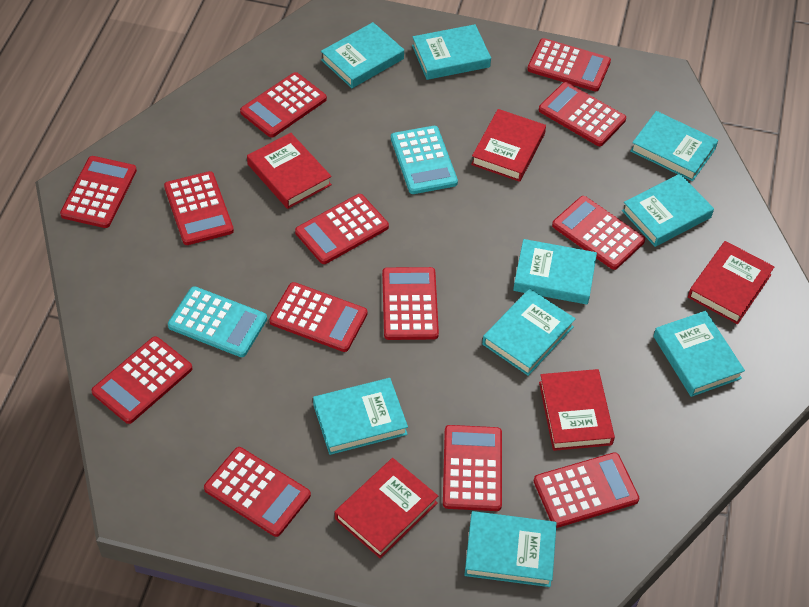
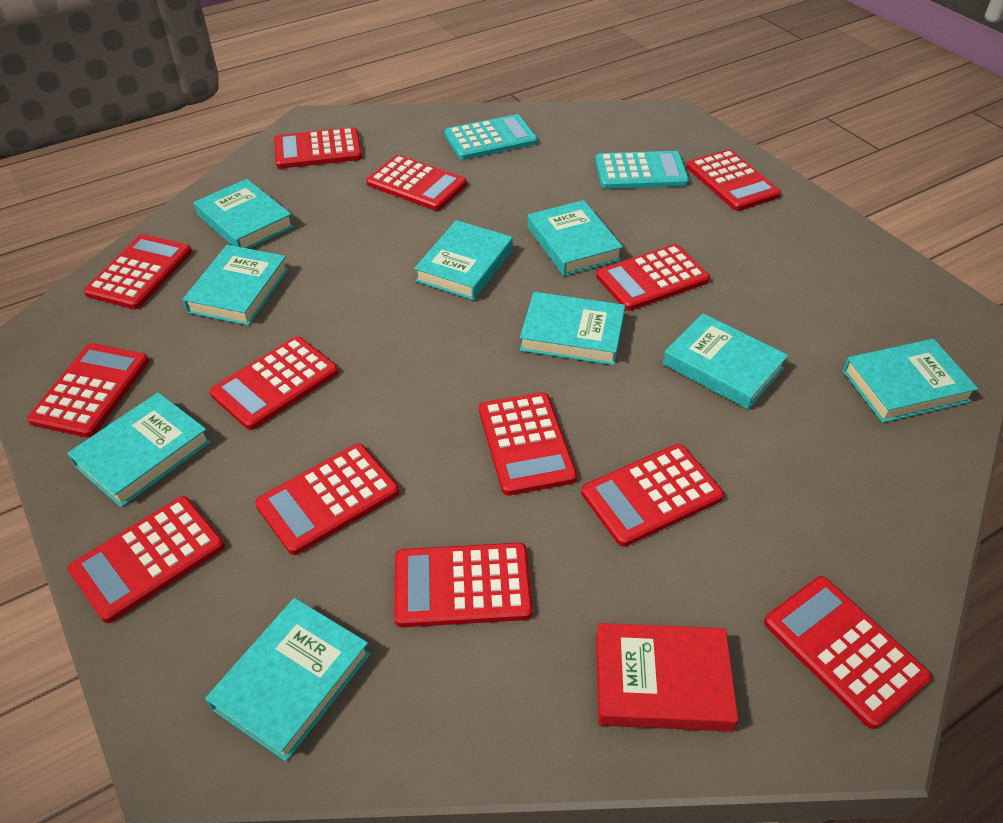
red book: 5 -> 1

